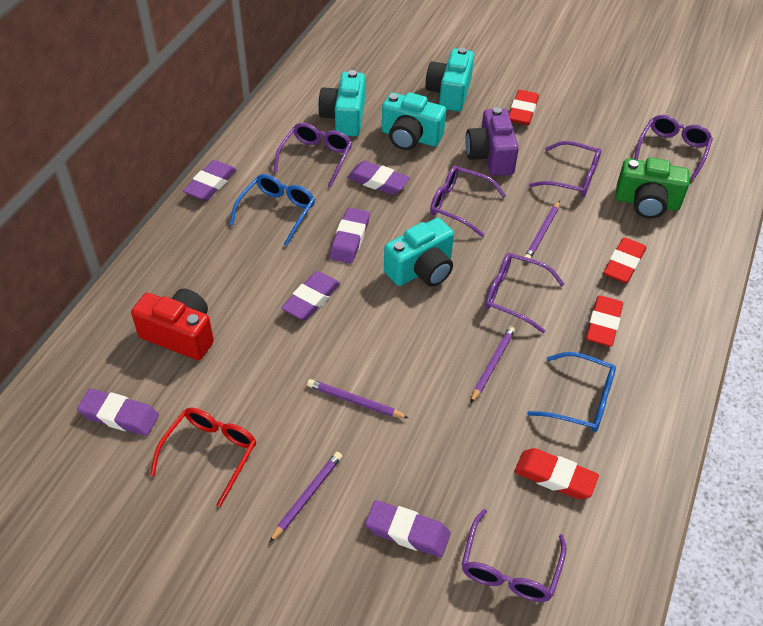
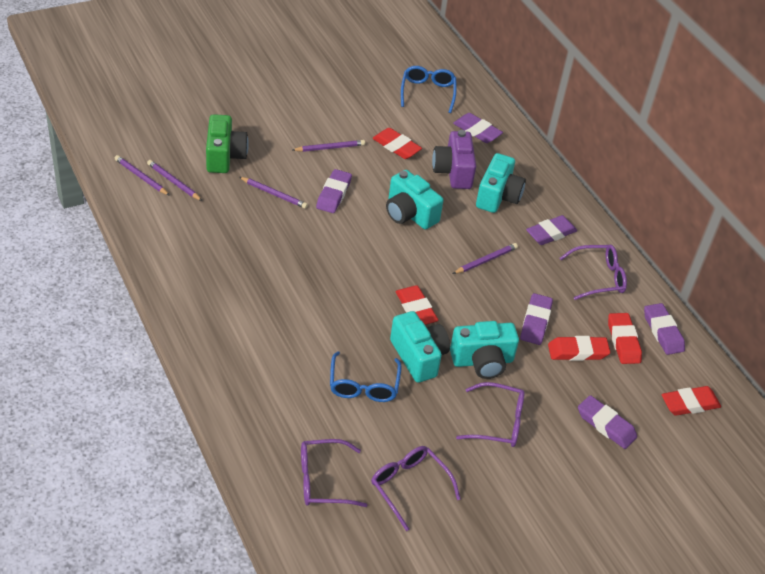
purple glasses: 6 -> 4
purple pencil: 4 -> 5
red camera: 1 -> 0
red eraser: 4 -> 5
red glasses: 1 -> 0

